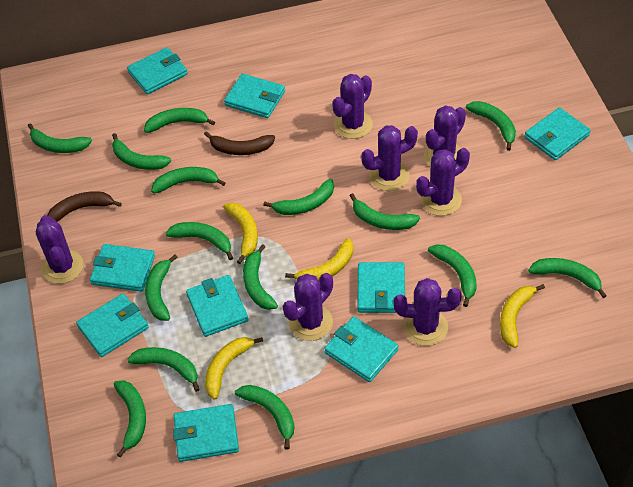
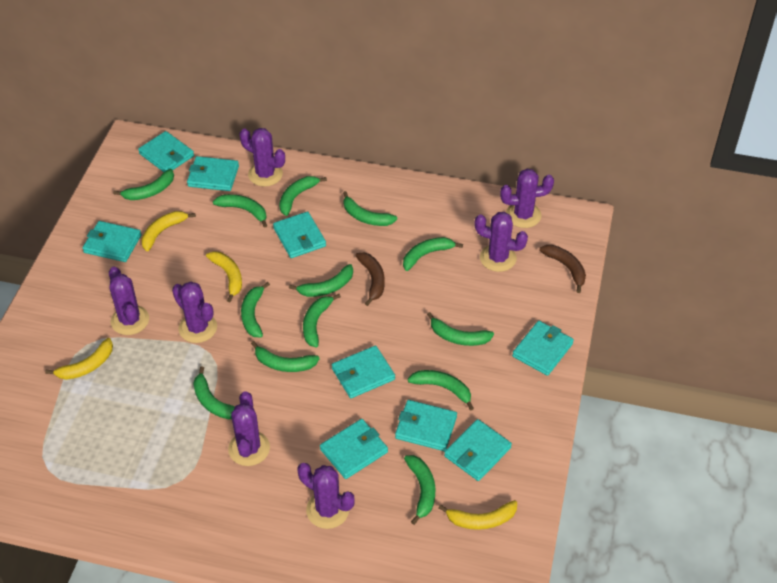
green banana: 15 -> 13

